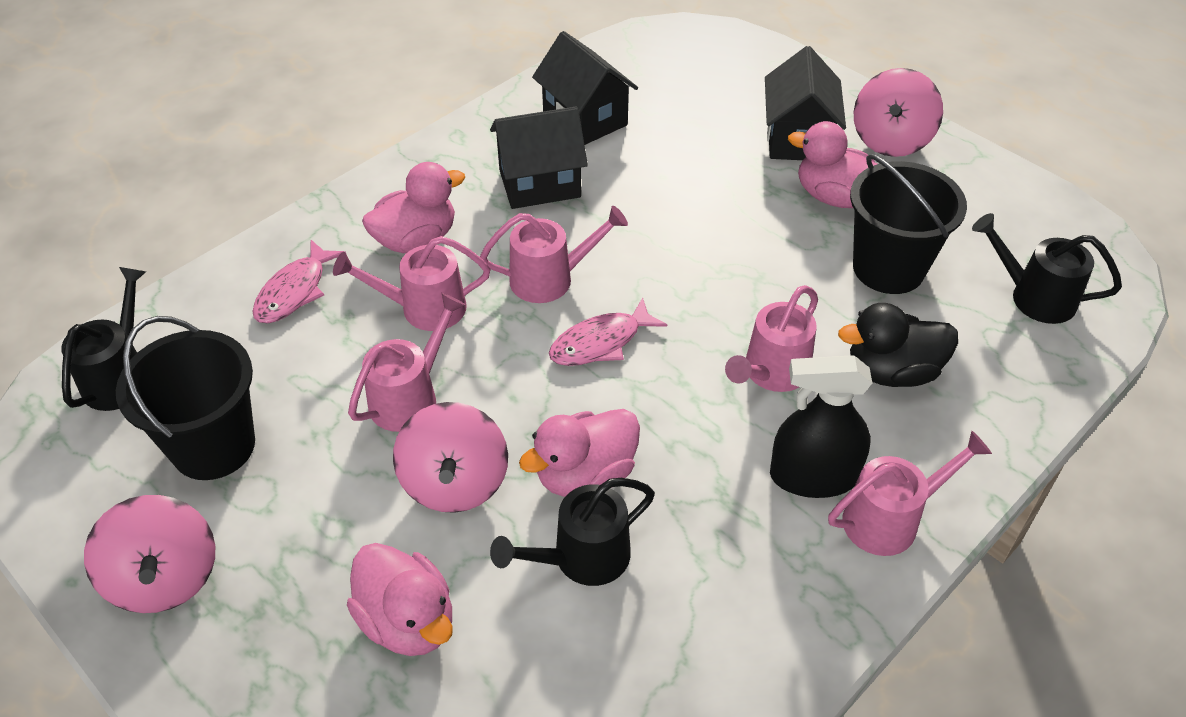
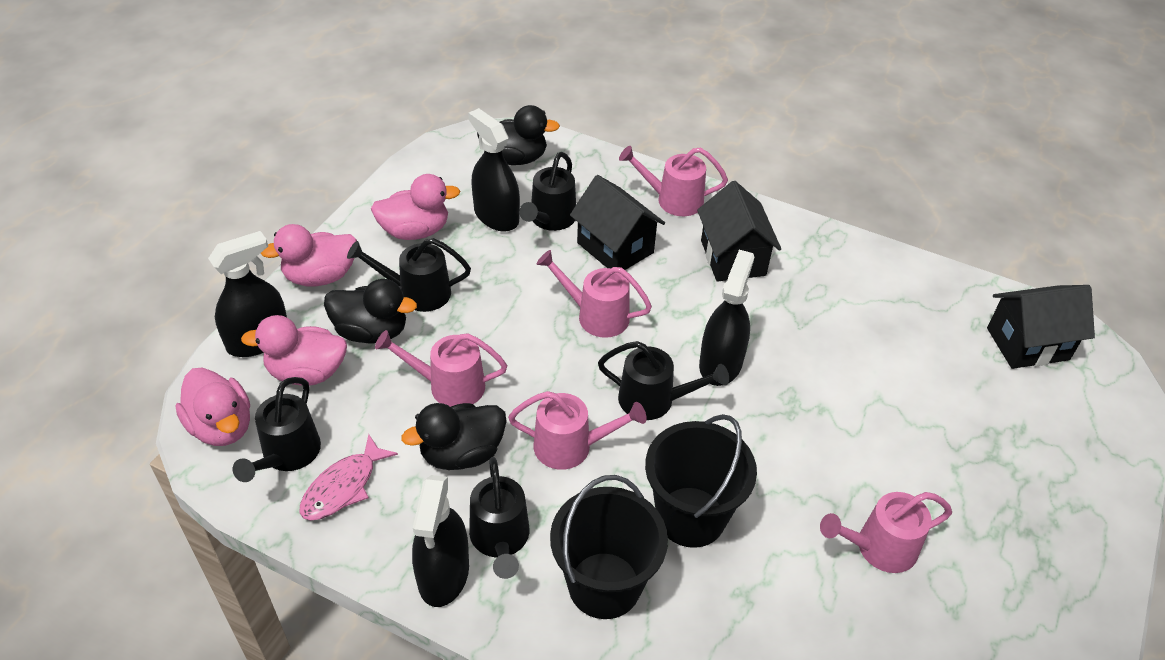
black duck: 1 -> 3
black spray bottle: 1 -> 4
black watering can: 3 -> 5
pink fish: 2 -> 1
pink spinning top: 3 -> 0

